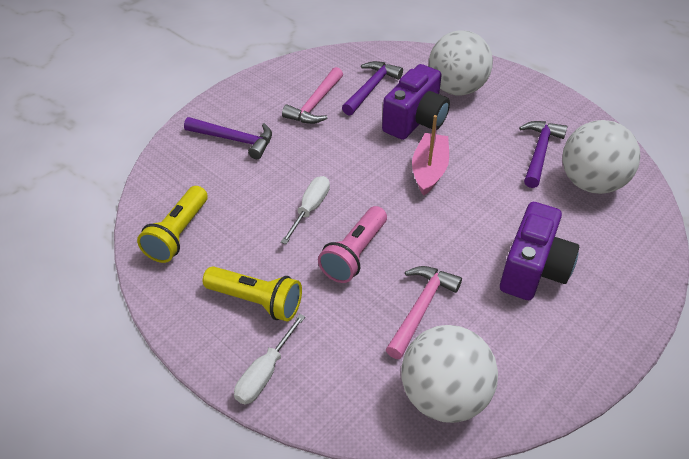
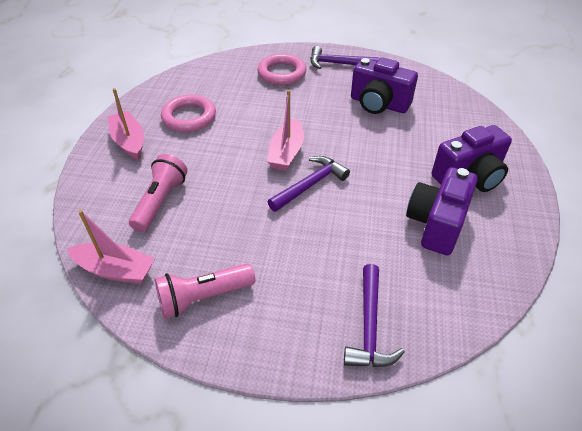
pink boat: 1 -> 3
pink flashlight: 1 -> 2
pink hammer: 2 -> 0
pink ring: 0 -> 2
purple camera: 2 -> 3
white ball: 3 -> 0
white screwdriver: 2 -> 0
yellow flashlight: 2 -> 0

